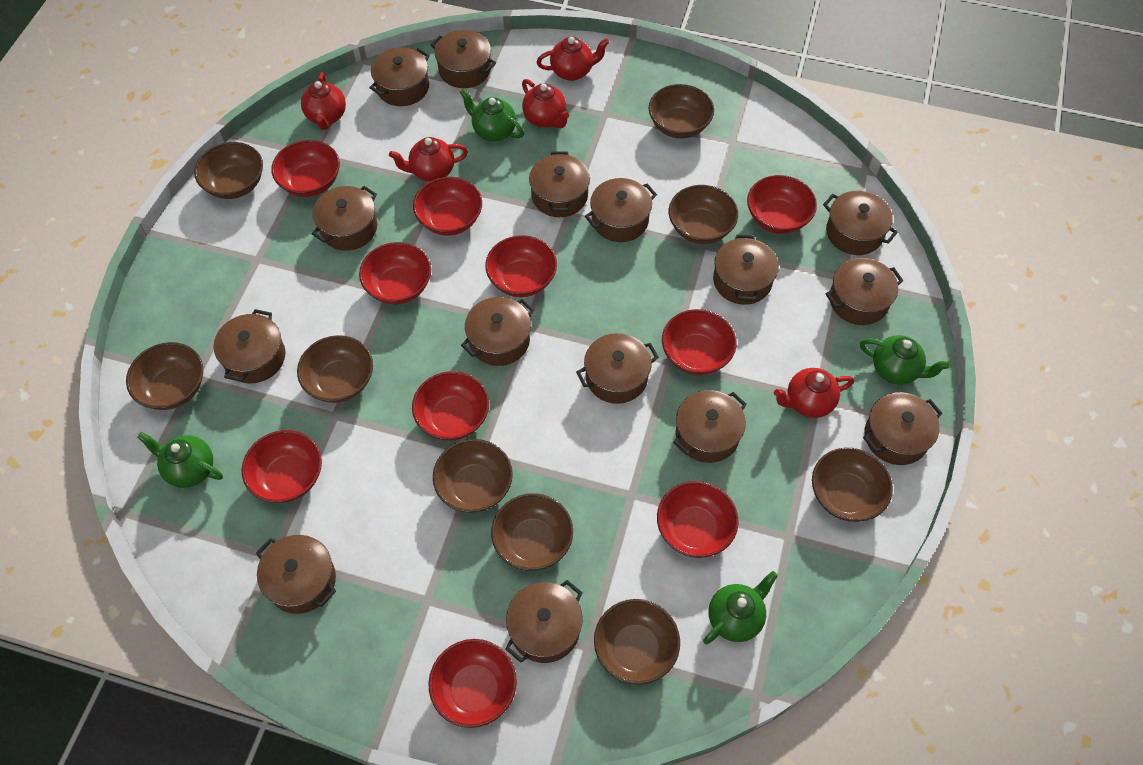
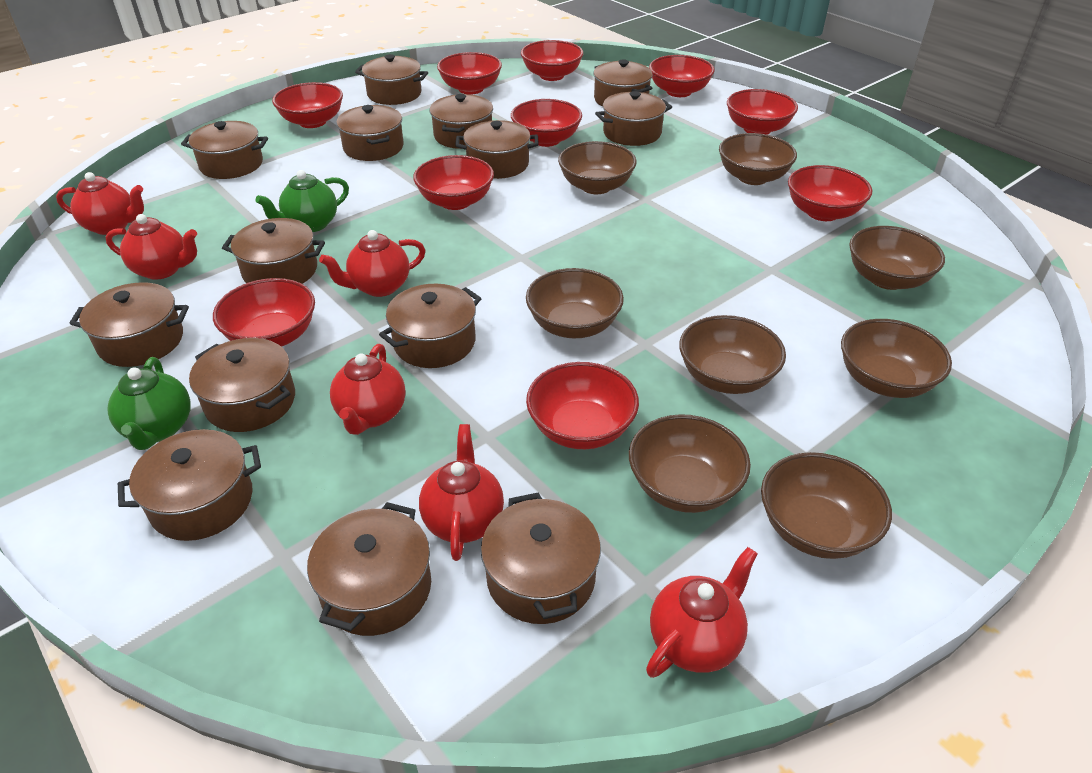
brown bowl: 9 -> 8
brown pot: 15 -> 14
green teapot: 4 -> 2
red teapot: 5 -> 6

